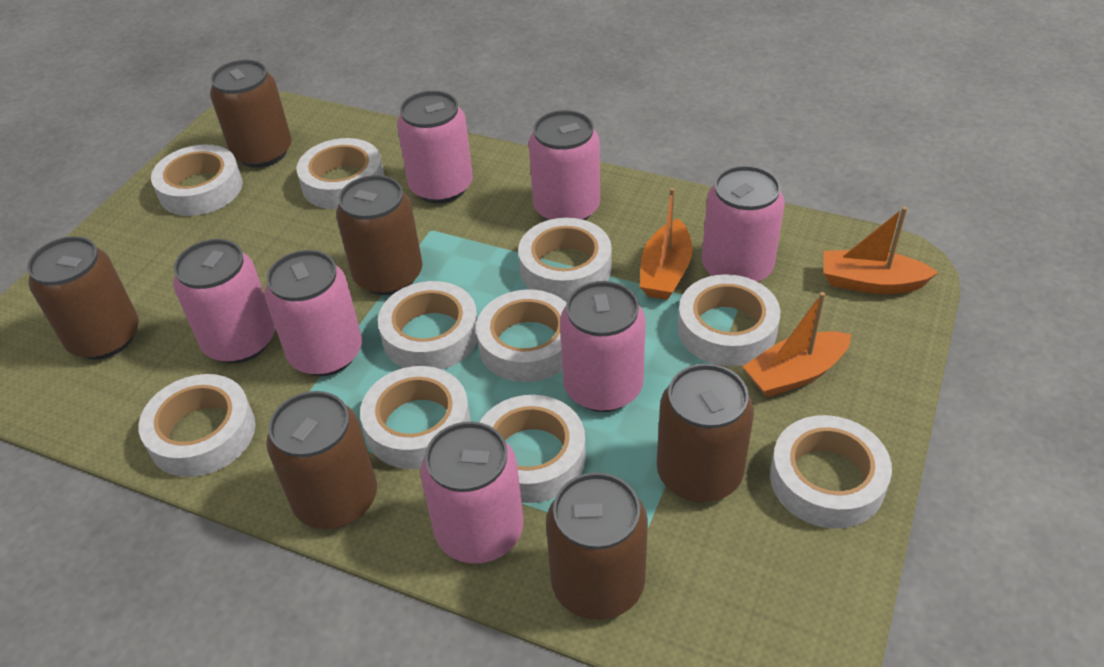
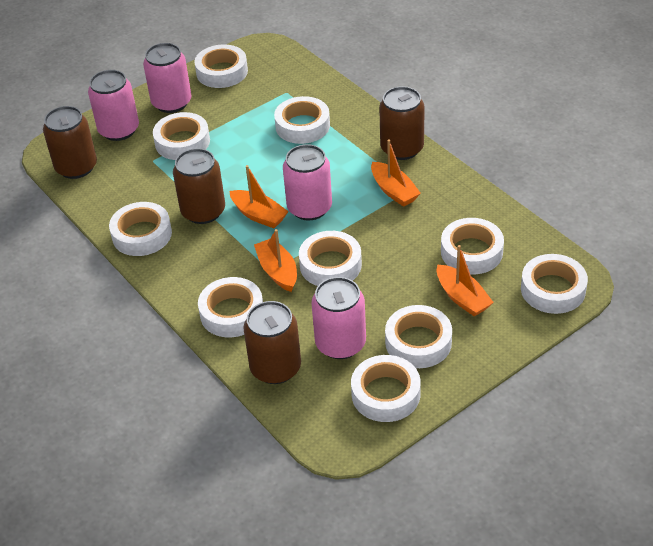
brown can: 6 -> 4
orange boat: 3 -> 4
pink can: 7 -> 4

